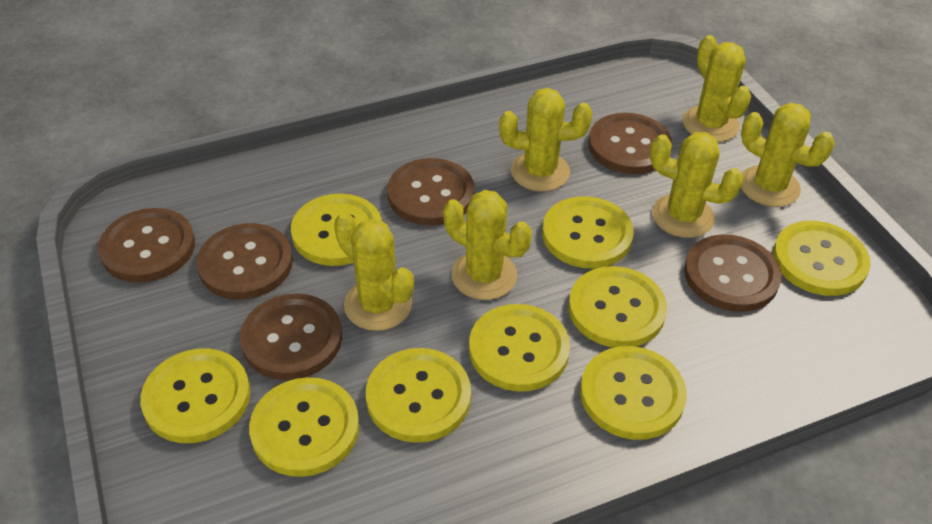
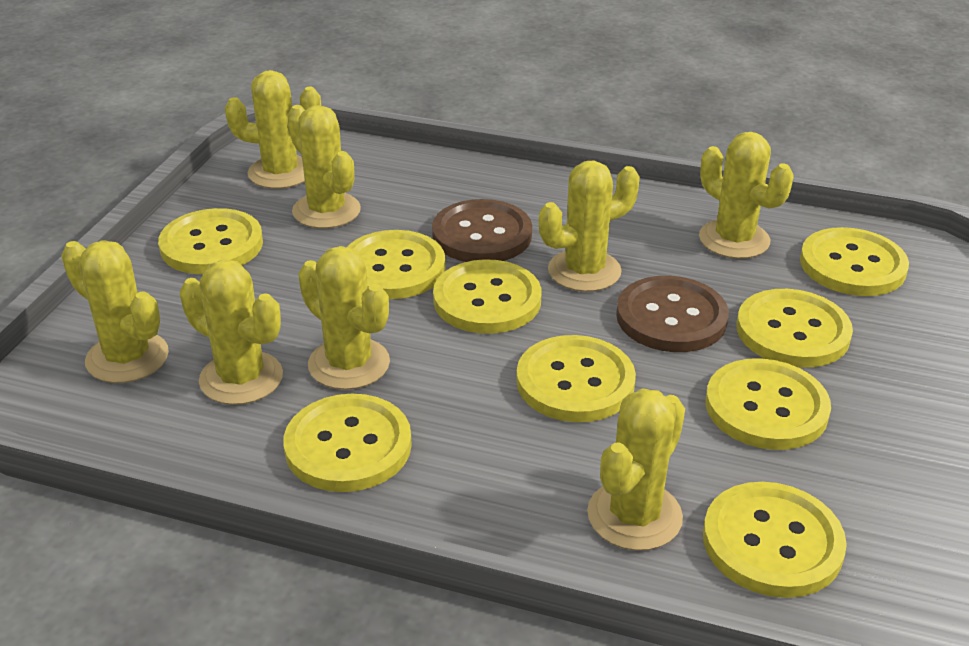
brown button: 6 -> 2
yellow cactus: 6 -> 8

